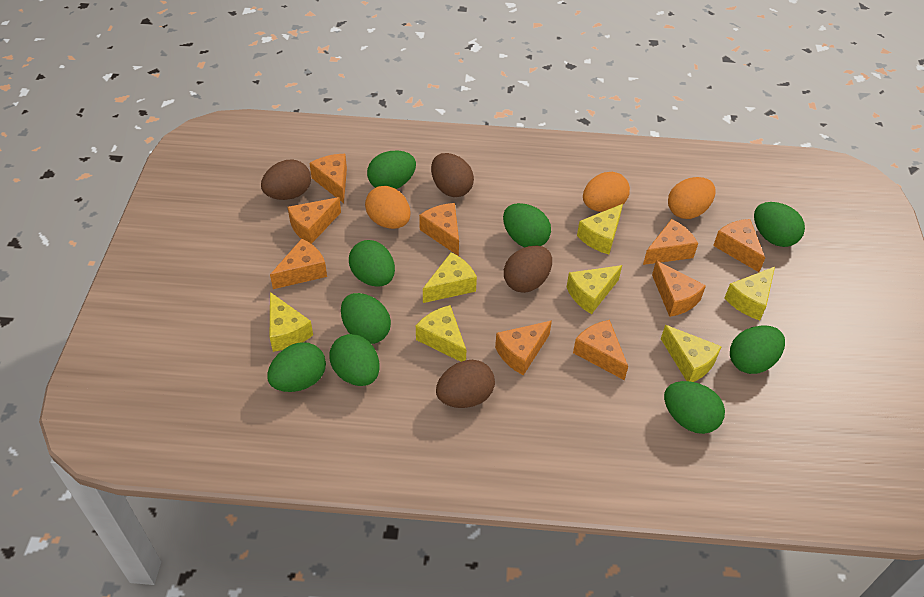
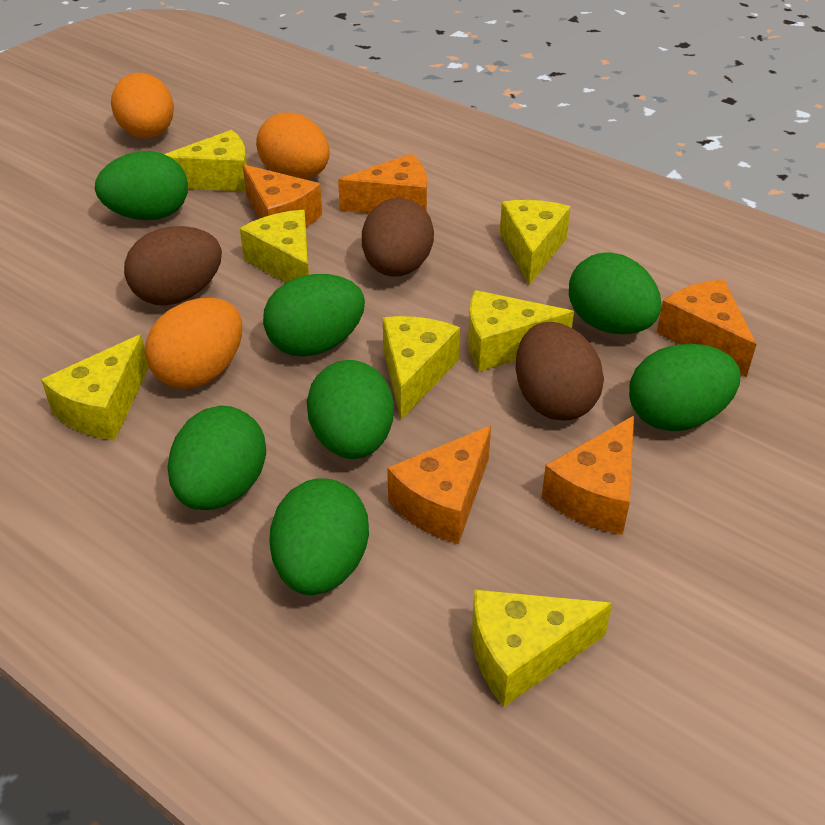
brown egg: 4 -> 3
green egg: 9 -> 7
orange cheese: 9 -> 5

